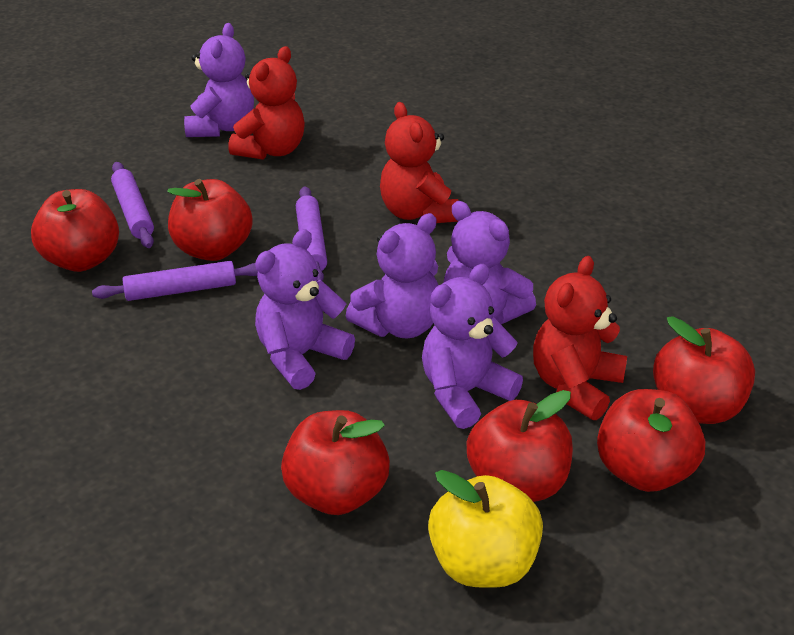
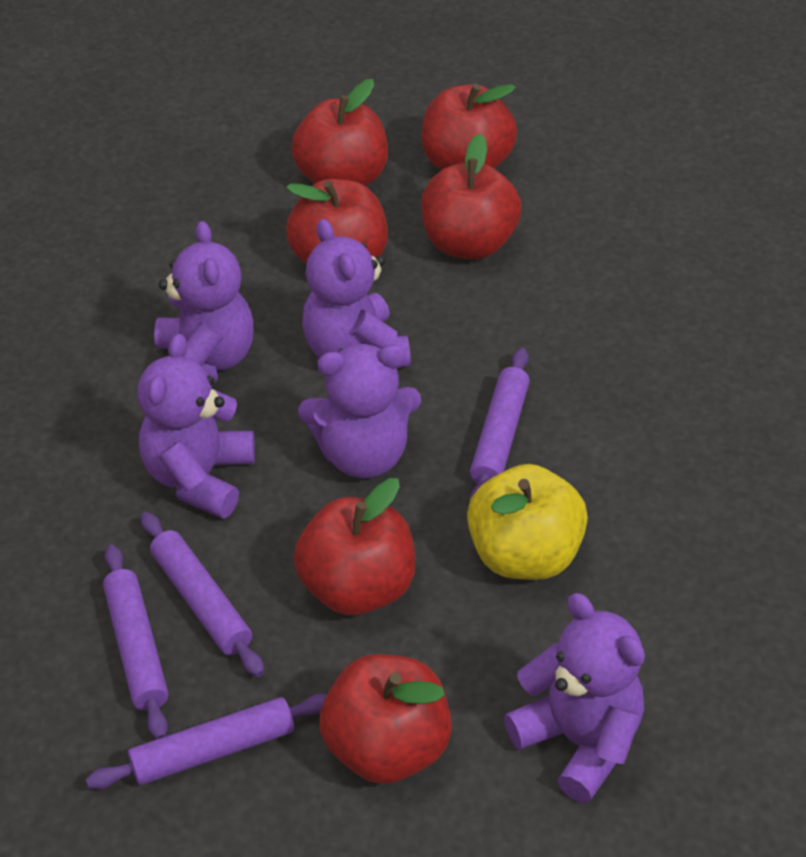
purple rolling pin: 3 -> 4
red teddy bear: 3 -> 0

